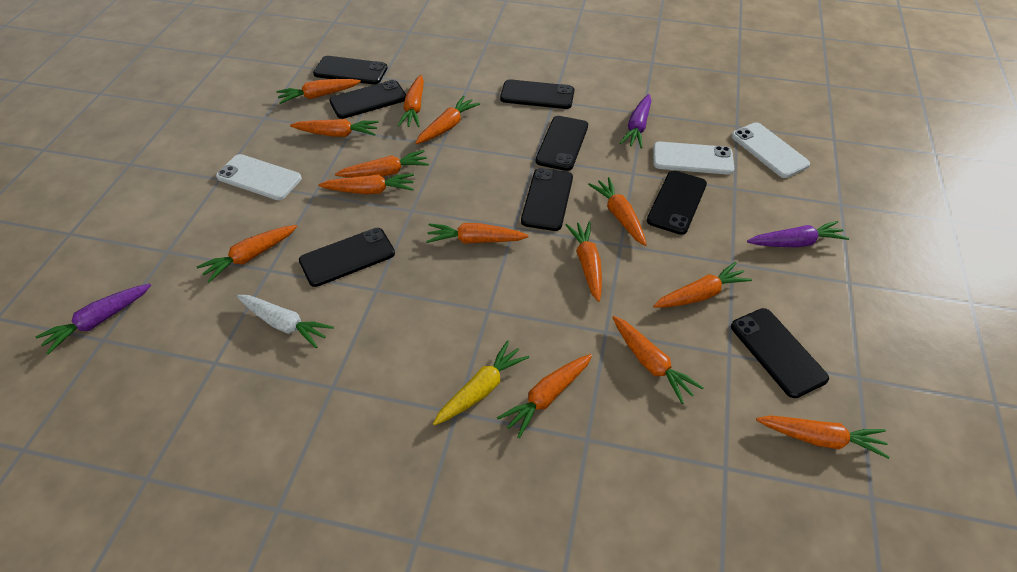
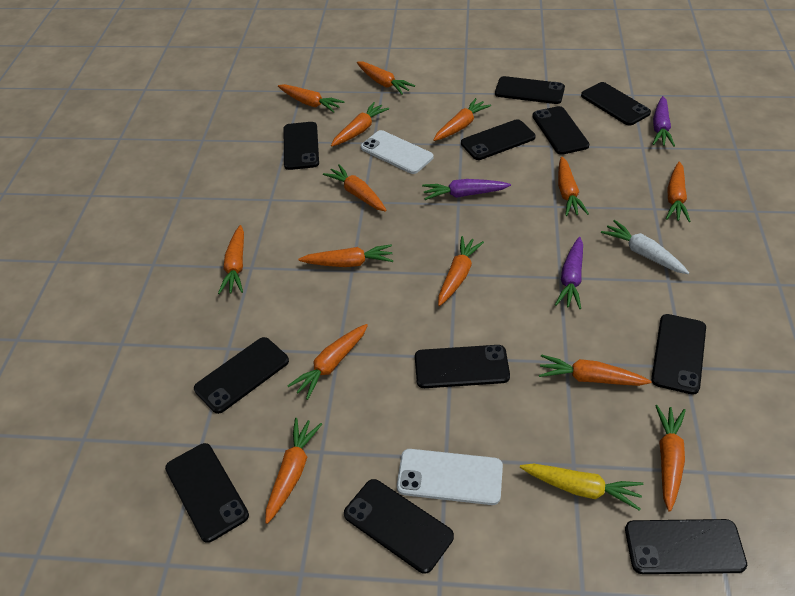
black phone: 8 -> 11
white phone: 3 -> 2

